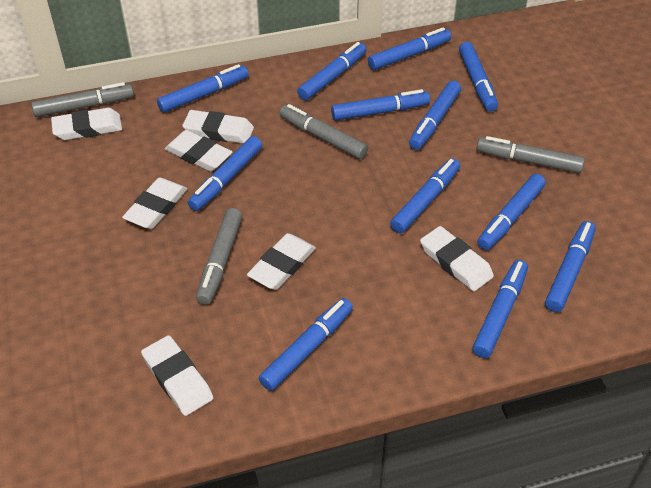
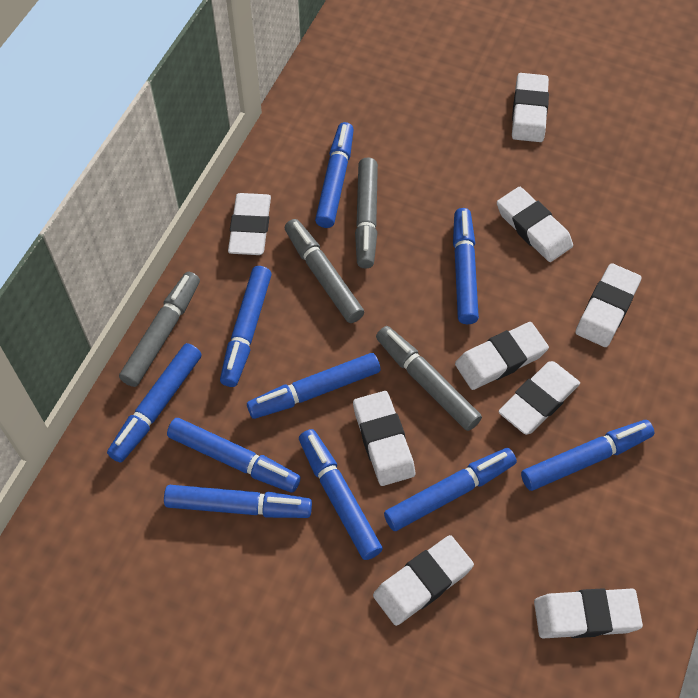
blue marker: 12 -> 10
white eraser: 7 -> 9

